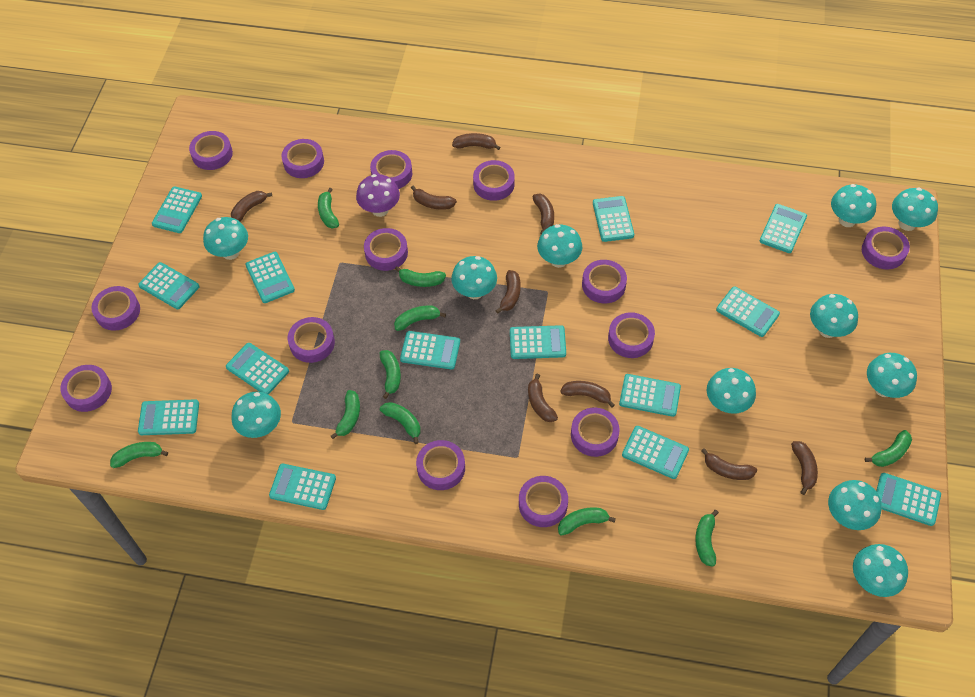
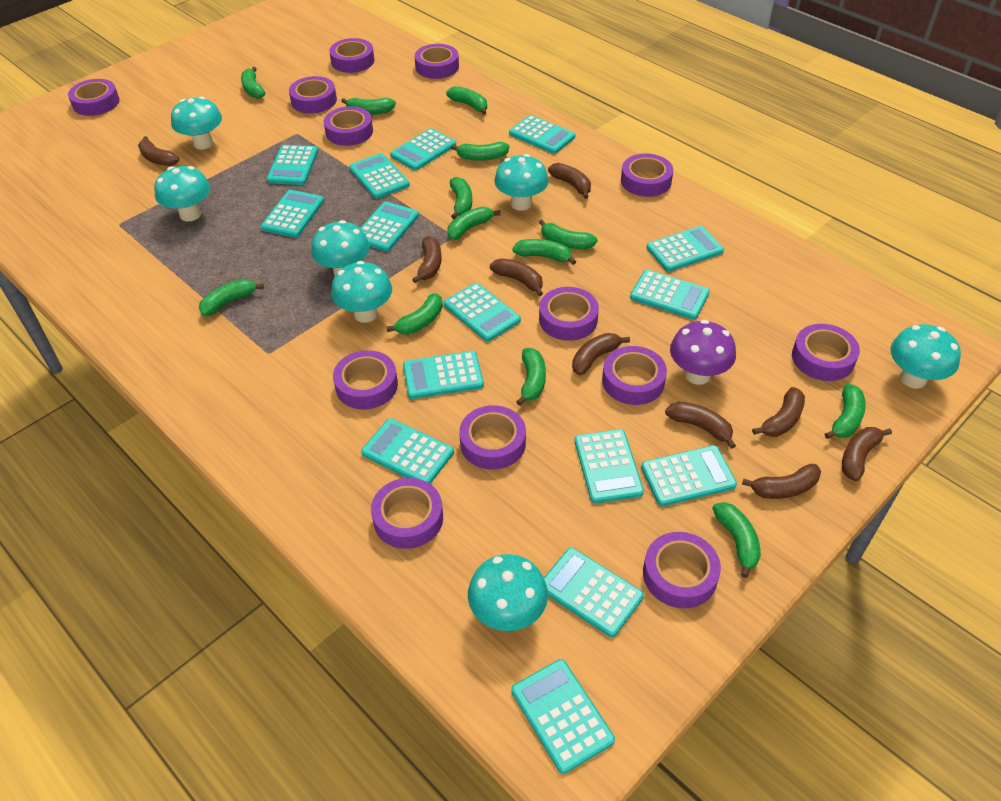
green banana: 10 -> 13
purple tape: 14 -> 13
turquoise calculator: 14 -> 15
turquoise mushroom: 11 -> 7

